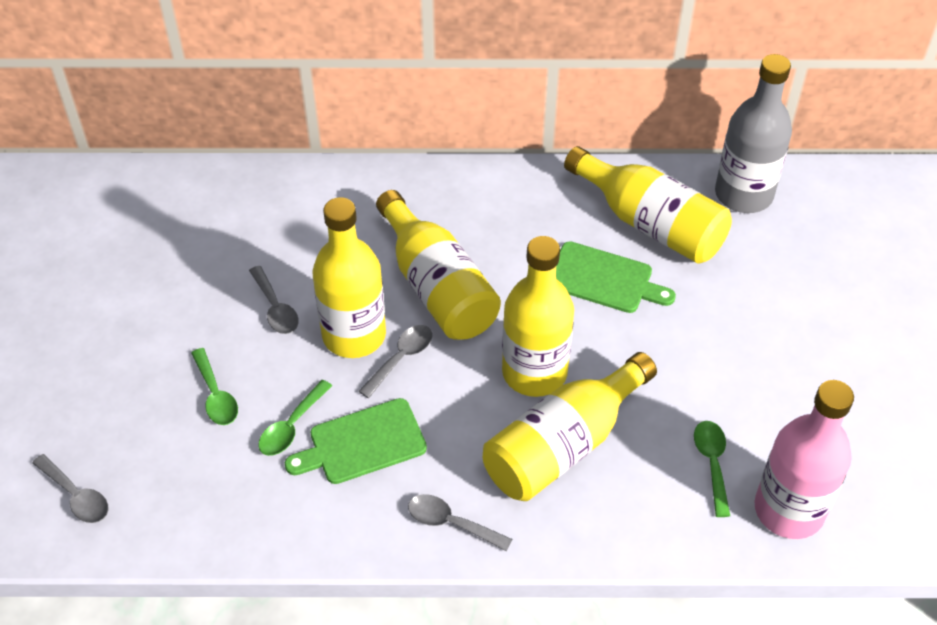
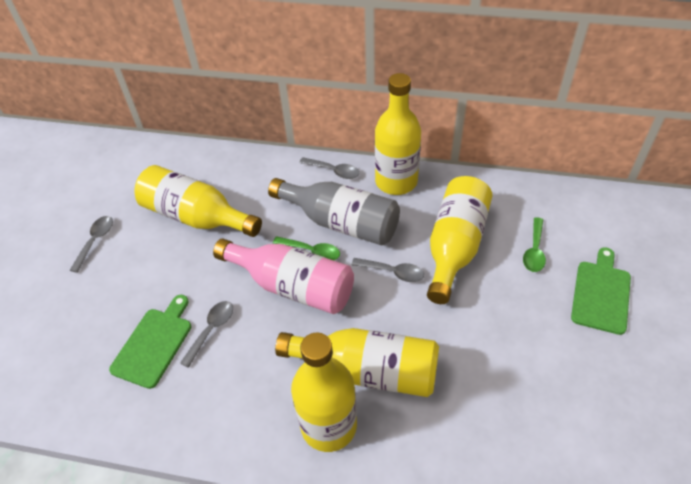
green spoon: 3 -> 2

